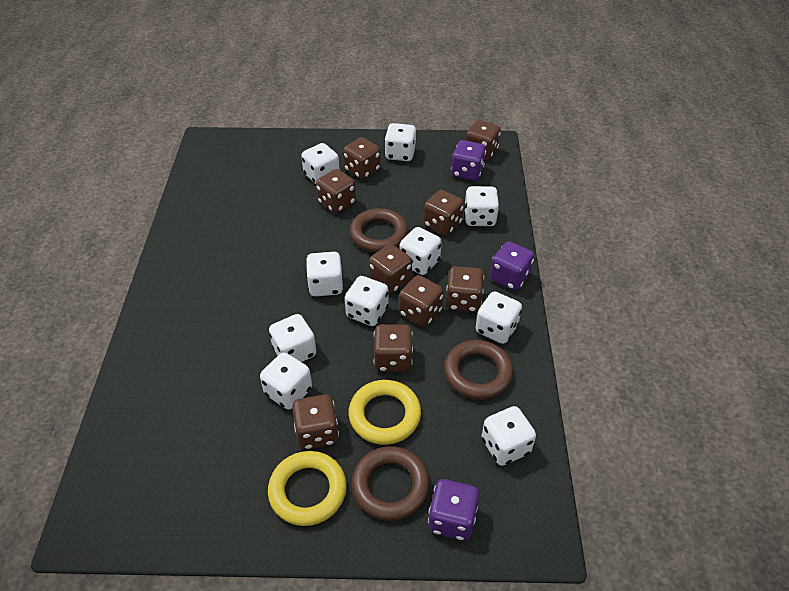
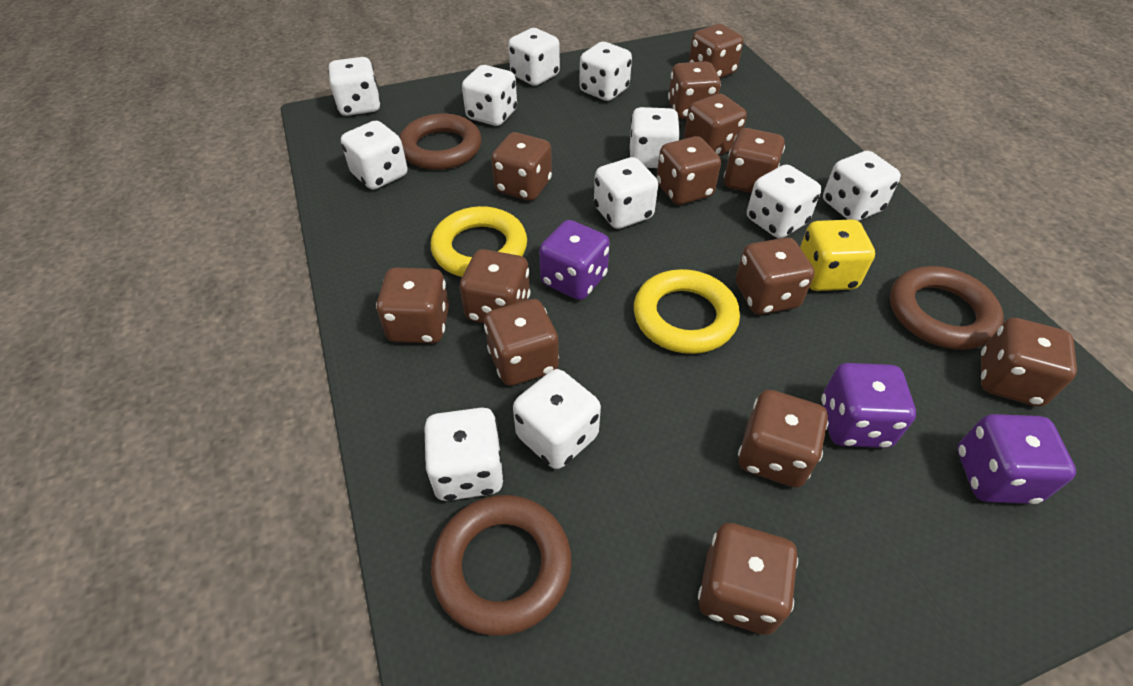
brown dice: 9 -> 13
white dice: 10 -> 11
yellow dice: 0 -> 1

